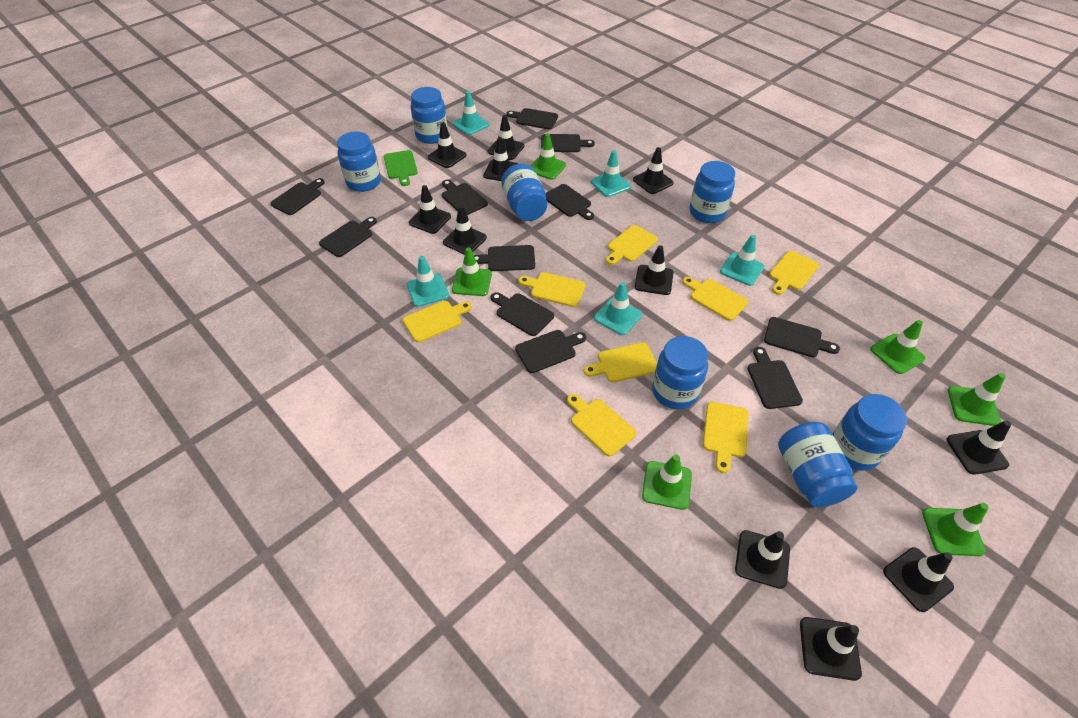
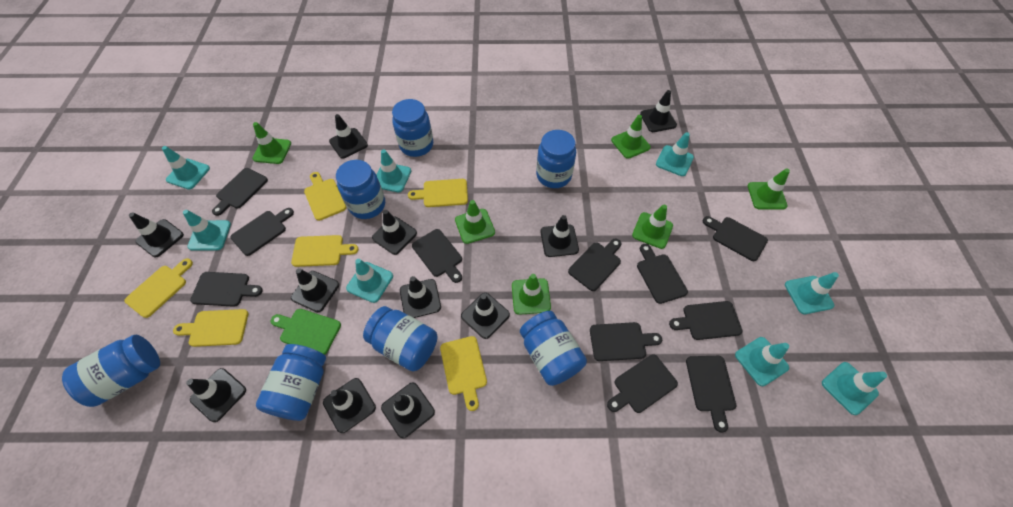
turquoise traffic cone: 5 -> 8
yellow cutting board: 8 -> 6

